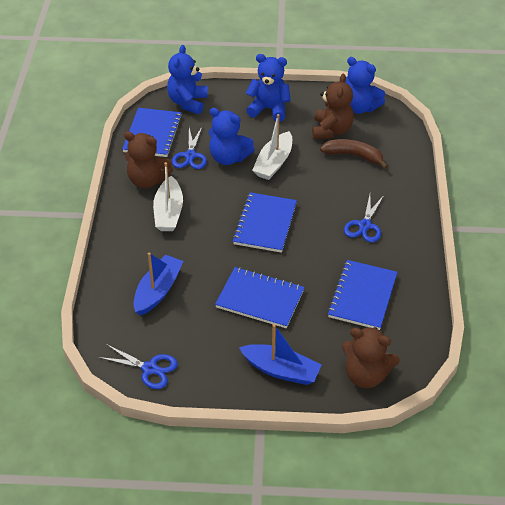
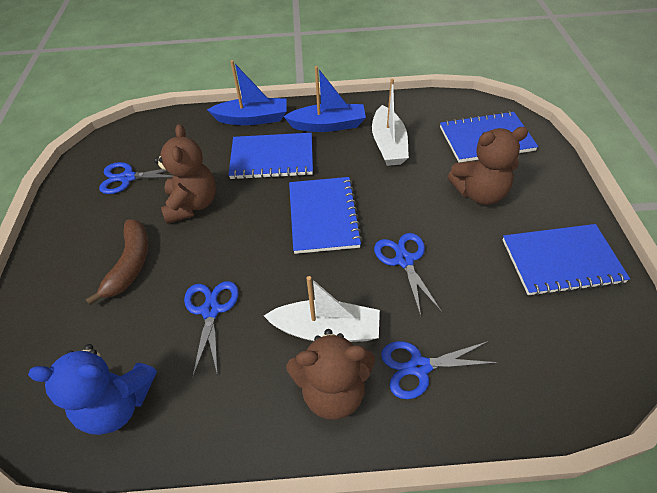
blue scissors: 3 -> 4
blue teddy bear: 4 -> 1

